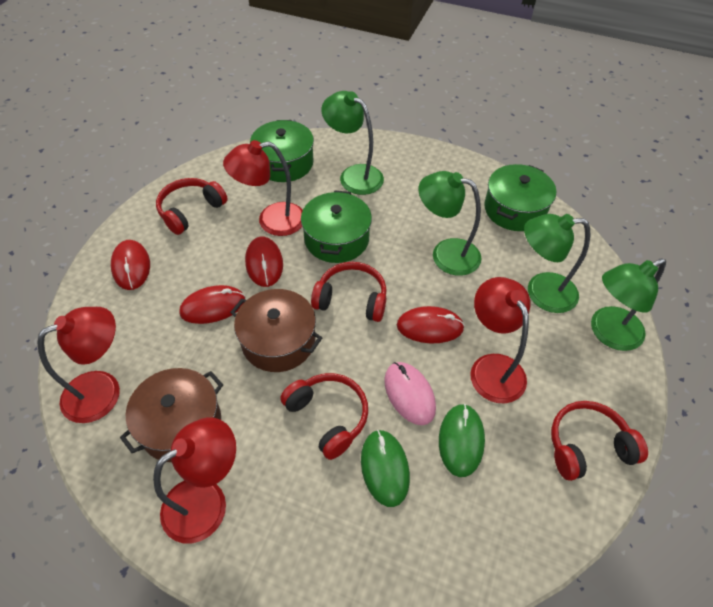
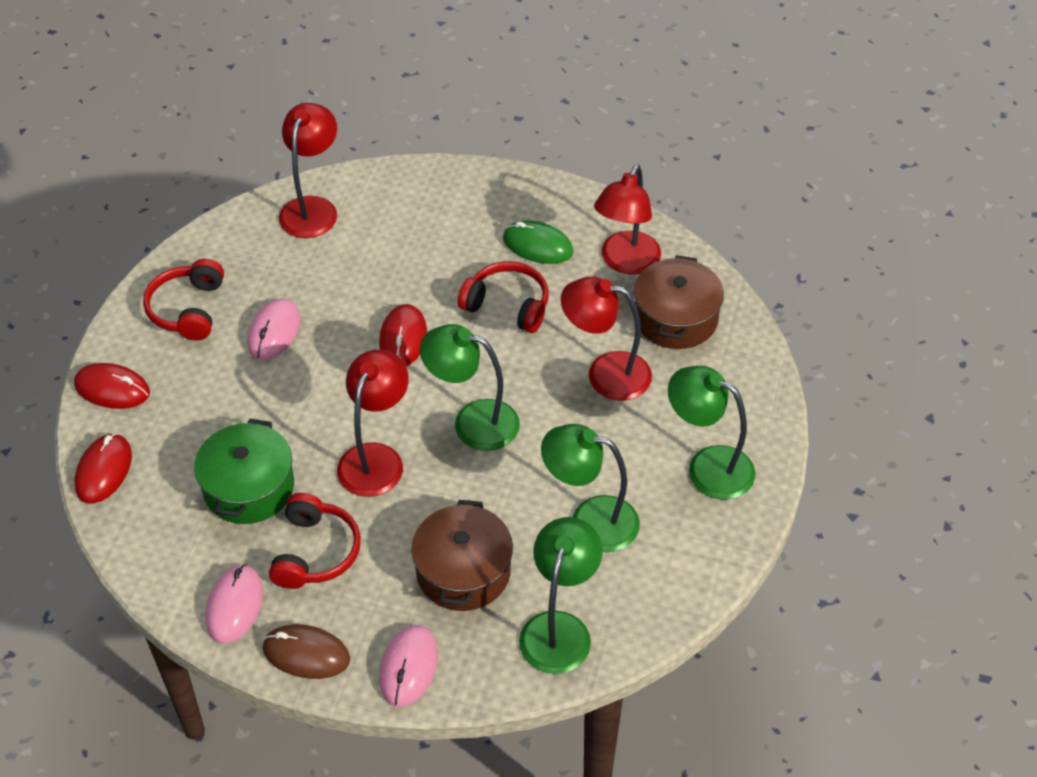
brown mouse: 0 -> 1
green mouse: 2 -> 1
green pot: 3 -> 1
pink mouse: 1 -> 3
red headphones: 4 -> 3
red mouse: 4 -> 3

